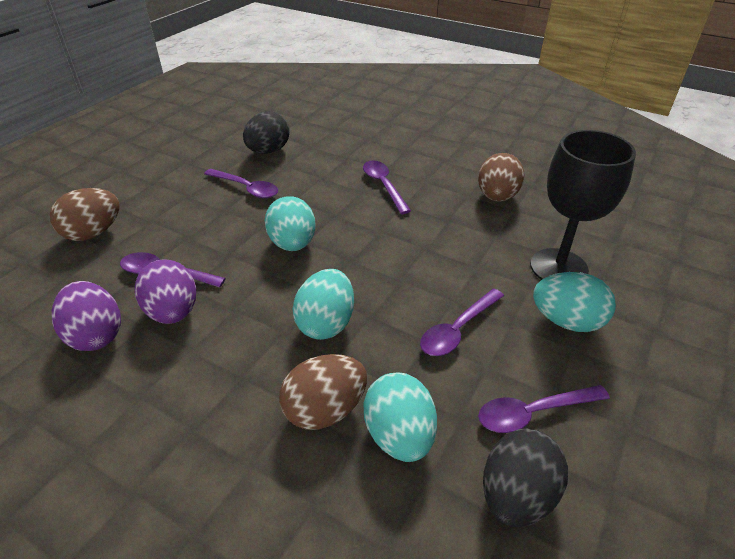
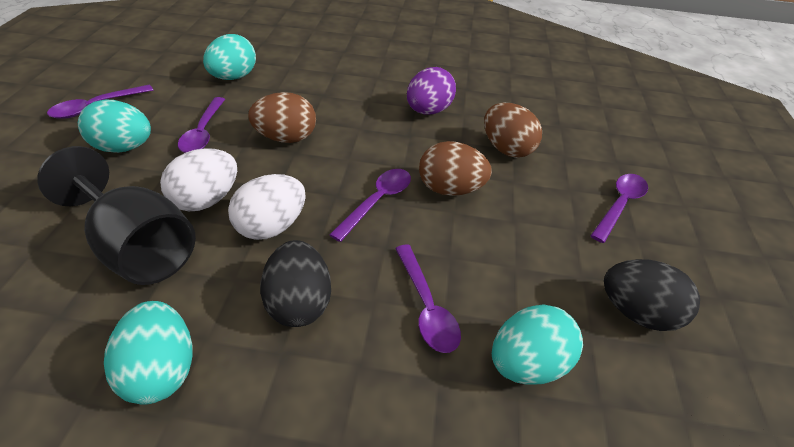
purple egg: 2 -> 1
white egg: 0 -> 2

